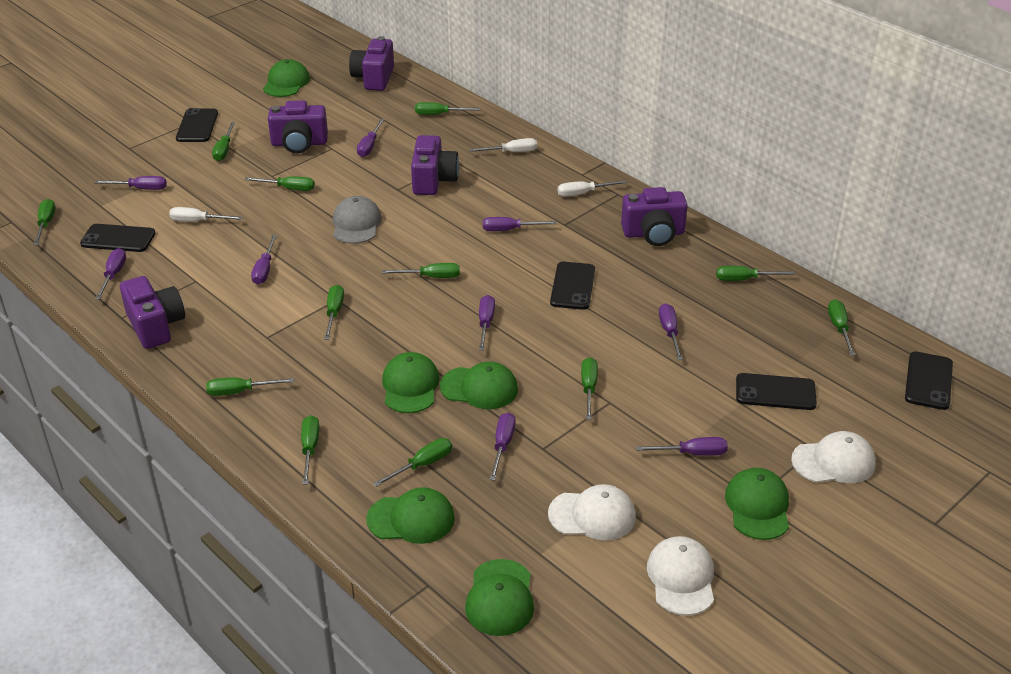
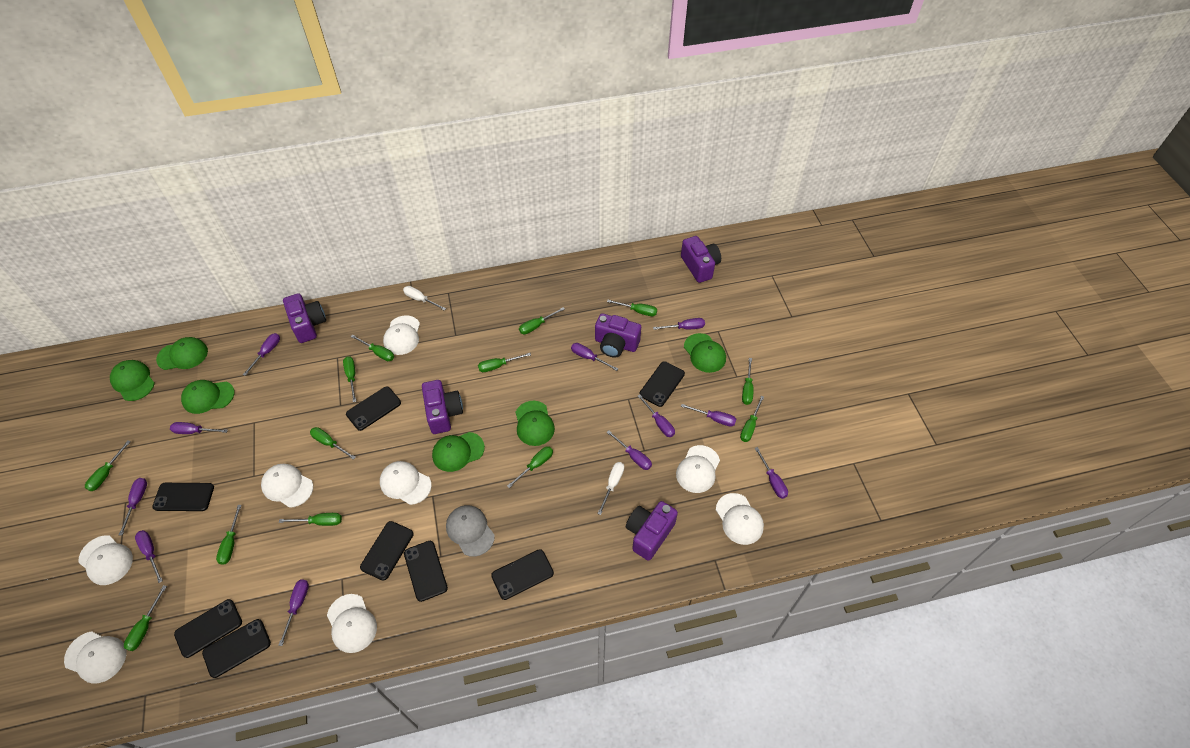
black phone: 5 -> 8
green screwdriver: 12 -> 13
purple screwdriver: 9 -> 11
white cap: 3 -> 8
white screwdriver: 3 -> 2

